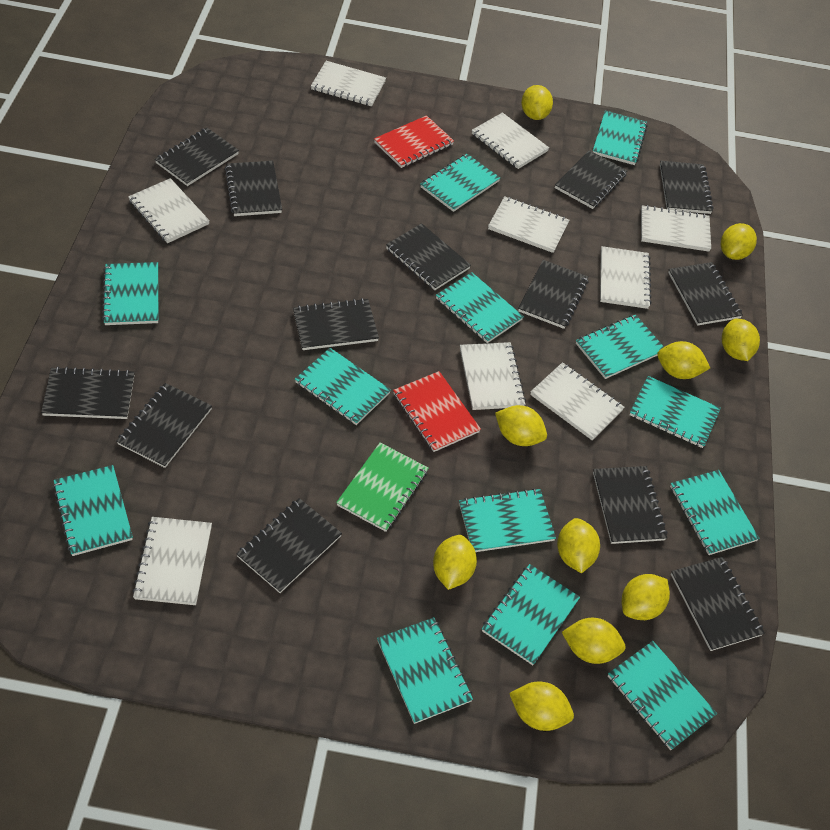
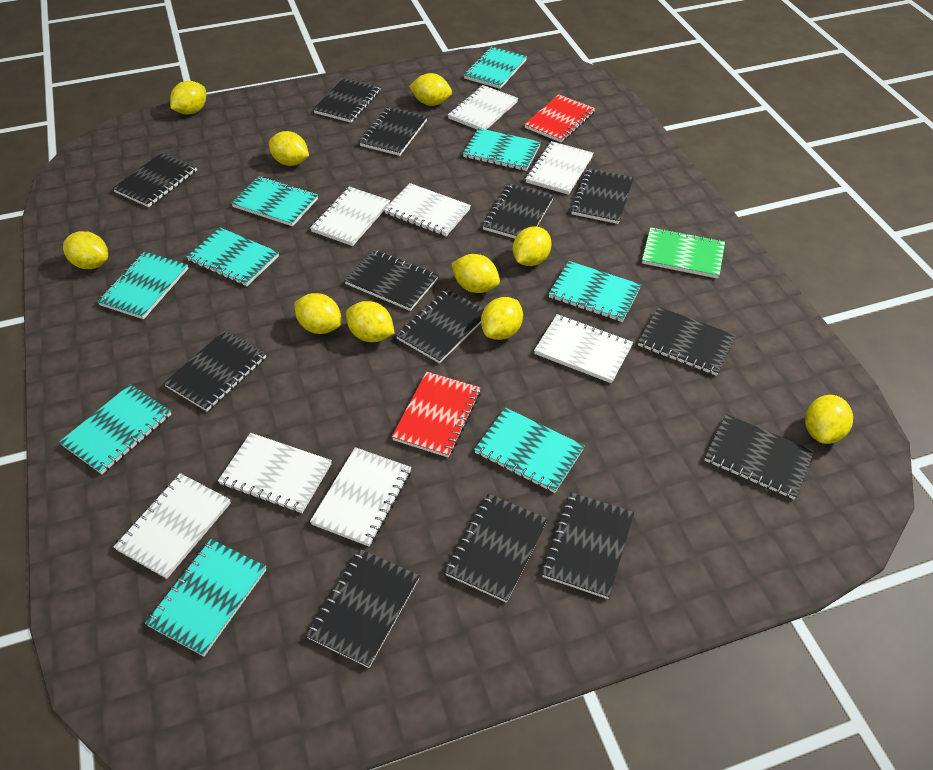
turquoise notebook: 13 -> 9
white notebook: 9 -> 8

